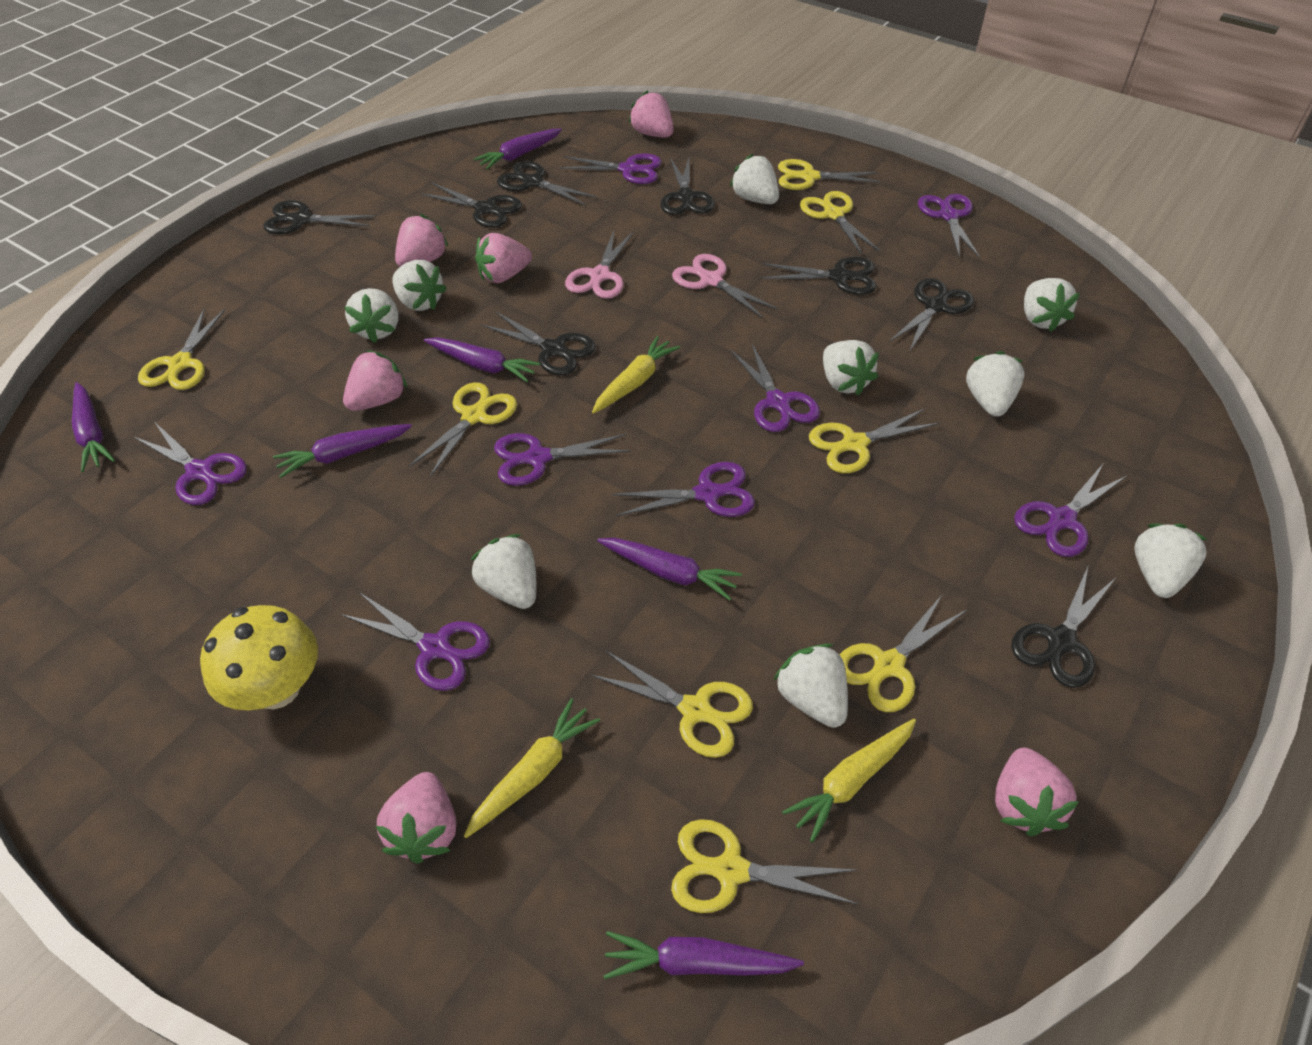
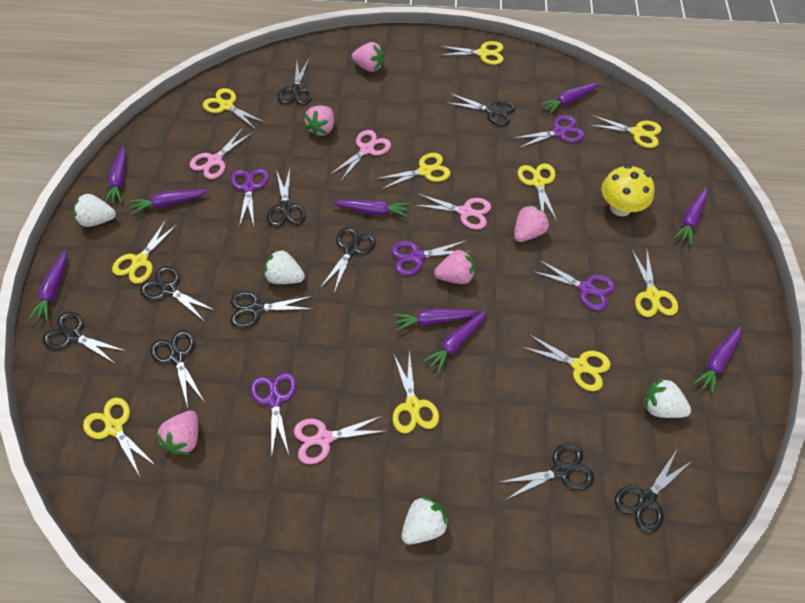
black scissors: 8 -> 10
pink scissors: 2 -> 4
pink strawberry: 6 -> 5
purple carrot: 6 -> 9
purple scissors: 8 -> 5
white strawberry: 9 -> 4
yellow carrot: 3 -> 0
yellow scissors: 8 -> 10

